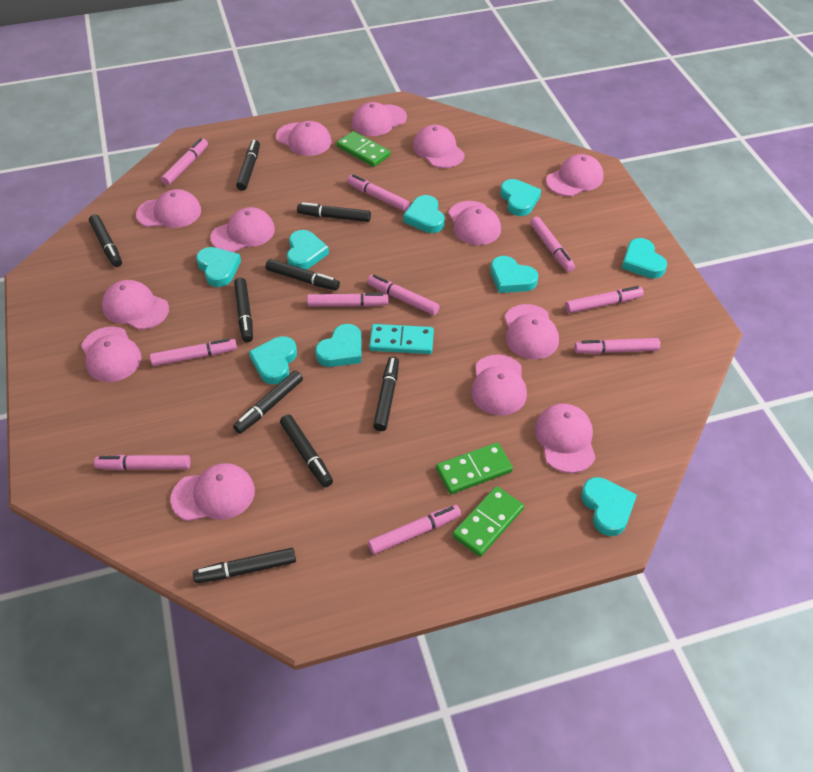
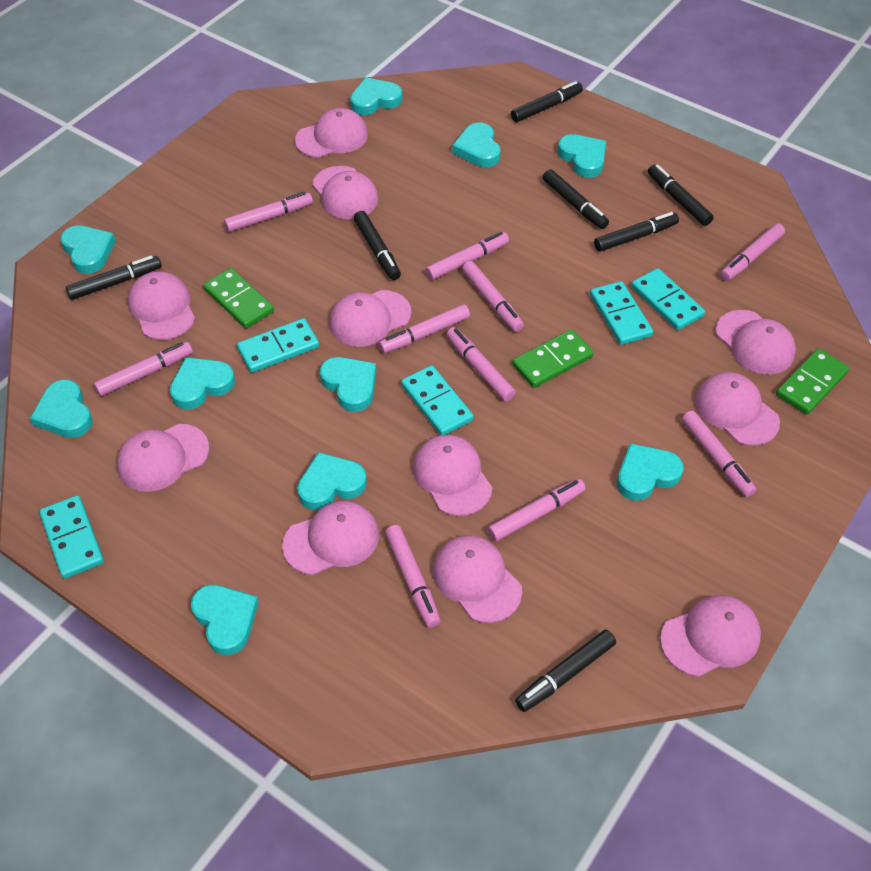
black marker: 9 -> 7
pink cap: 13 -> 11
turquoise domino: 1 -> 5
turquoise heart: 9 -> 10

